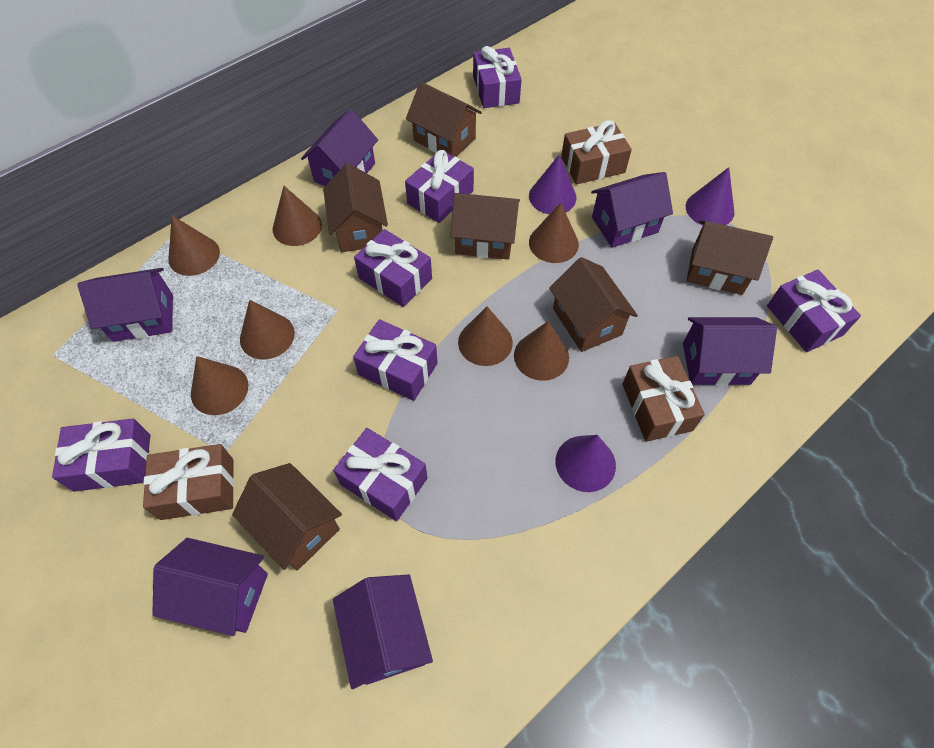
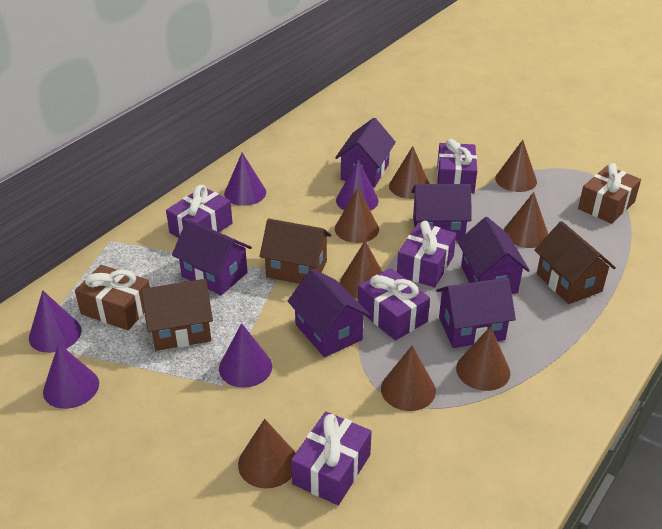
brown cone: 7 -> 8
brown gift: 3 -> 2
brown house: 6 -> 3
purple cone: 3 -> 5
purple gift: 7 -> 5

